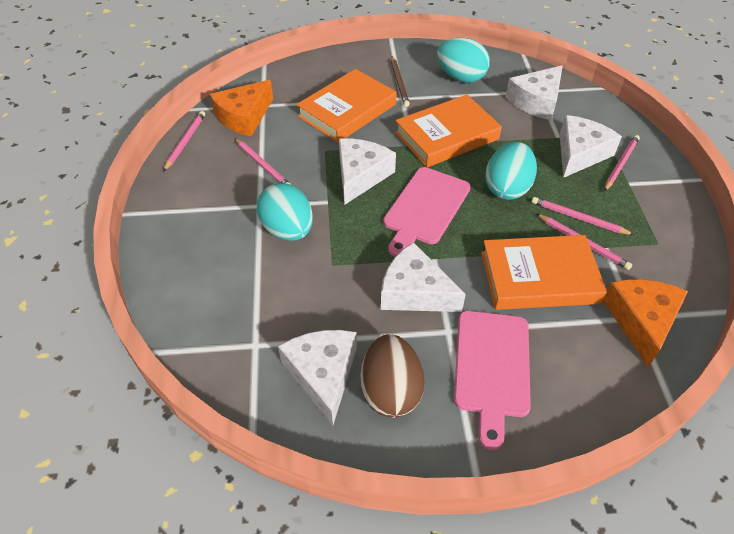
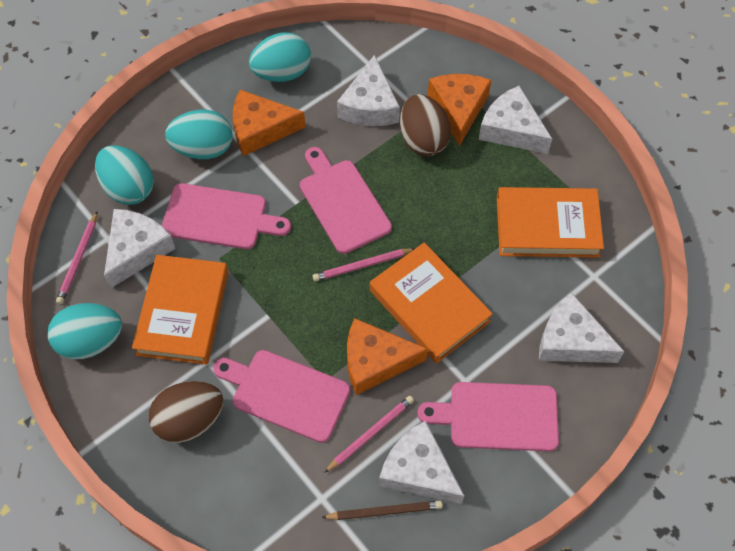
brown egg: 1 -> 2
orange cheese: 2 -> 3
pink cutting board: 2 -> 4
pink pencil: 5 -> 3
turquoise egg: 3 -> 4

